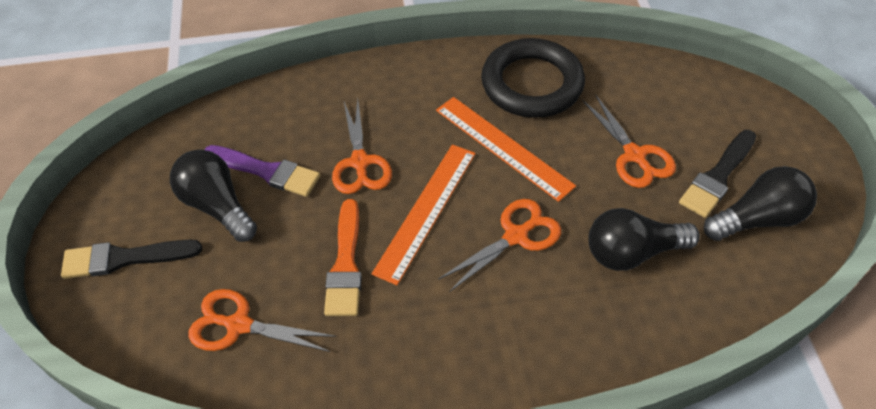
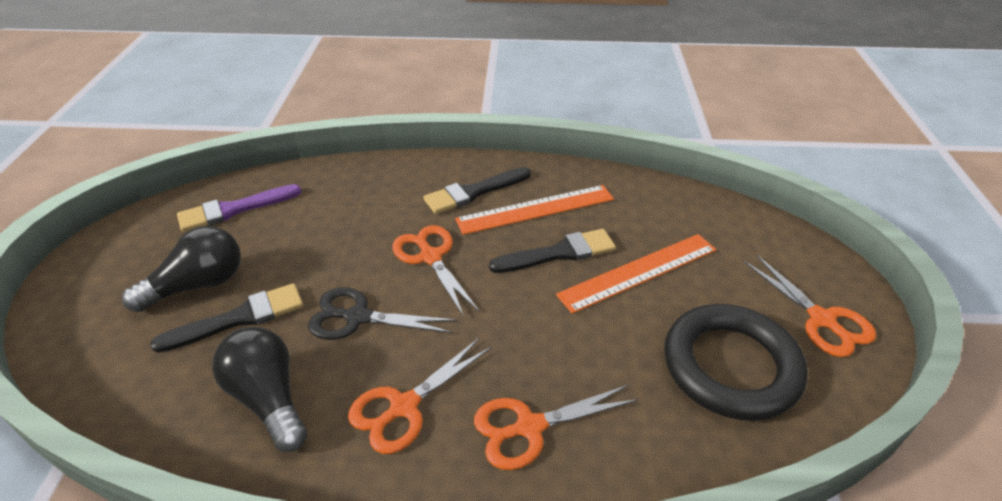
black brush: 2 -> 3
black light bulb: 3 -> 2
black scissors: 0 -> 1
orange brush: 1 -> 0

